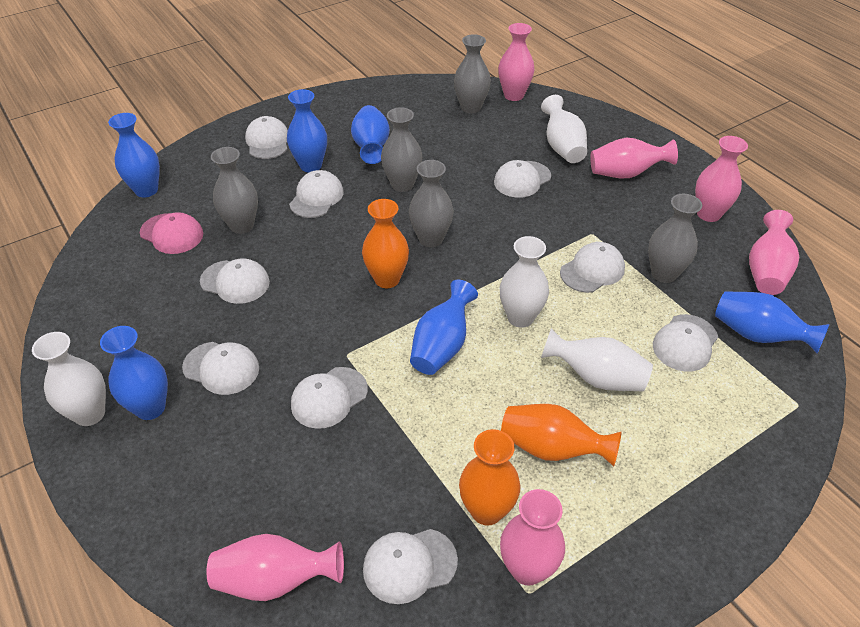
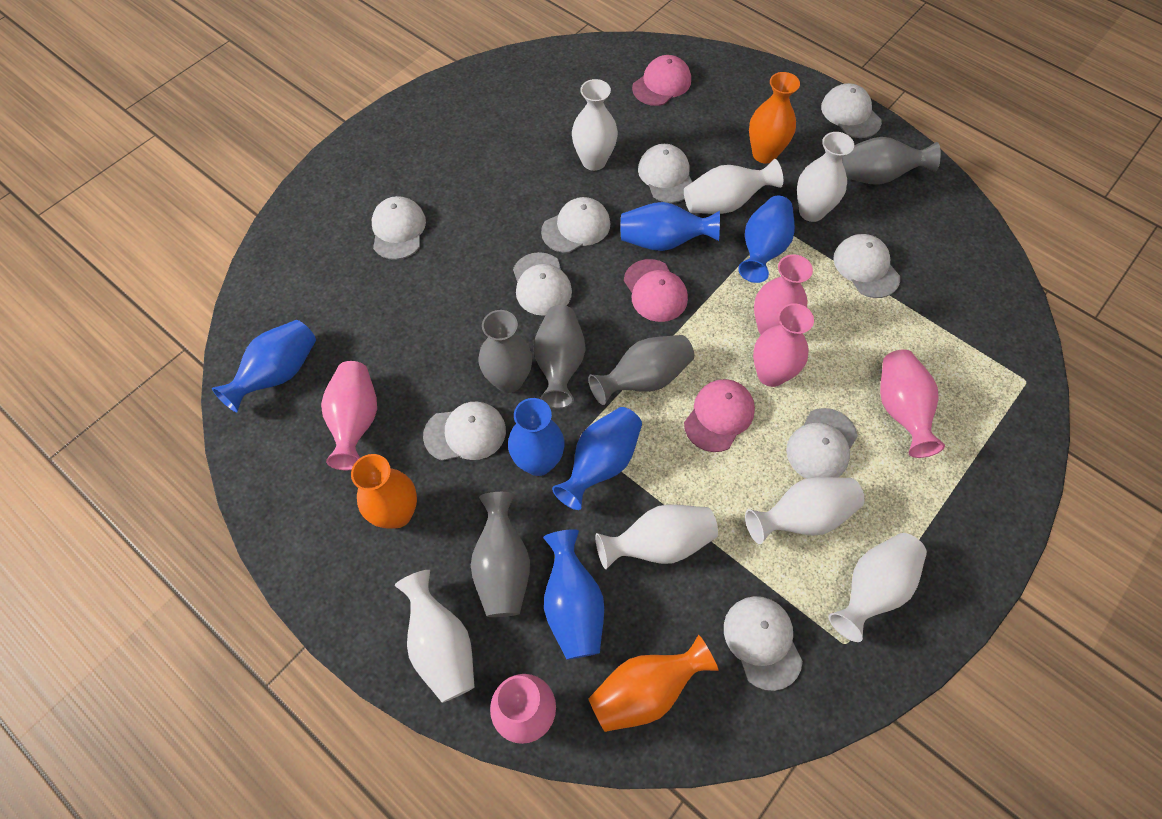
pink cap: 1 -> 3
pink vase: 6 -> 5
white vase: 4 -> 7

